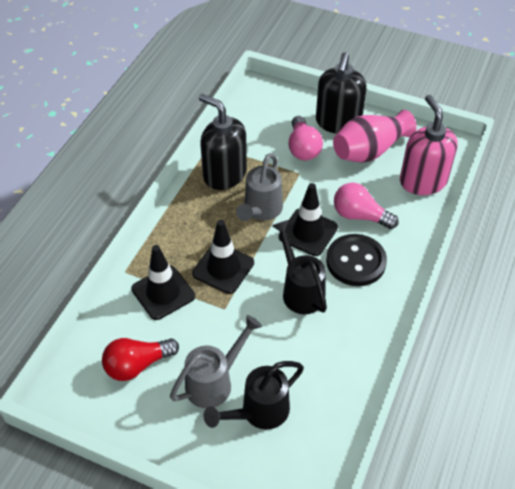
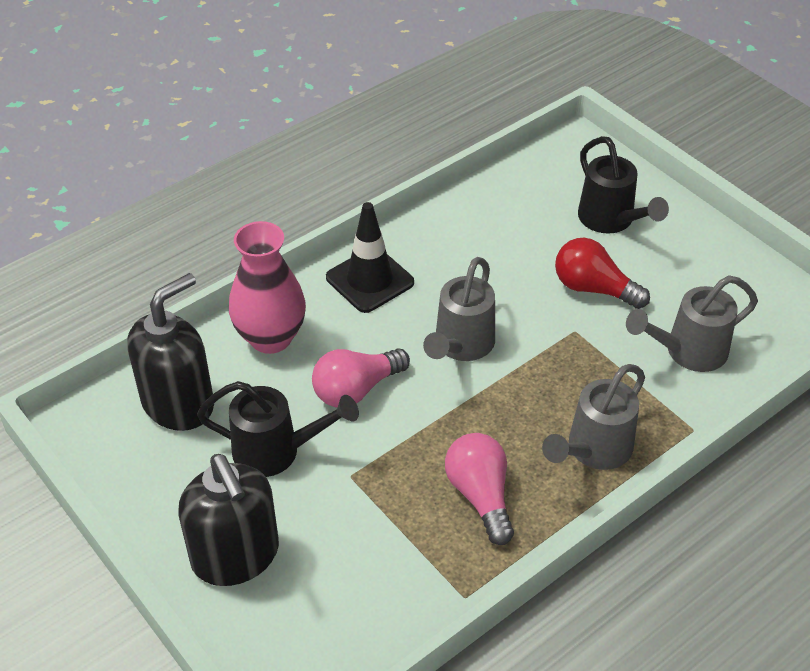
black button: 1 -> 0
black traffic cone: 3 -> 1
grey watering can: 2 -> 3
pink soap dispenser: 1 -> 0

